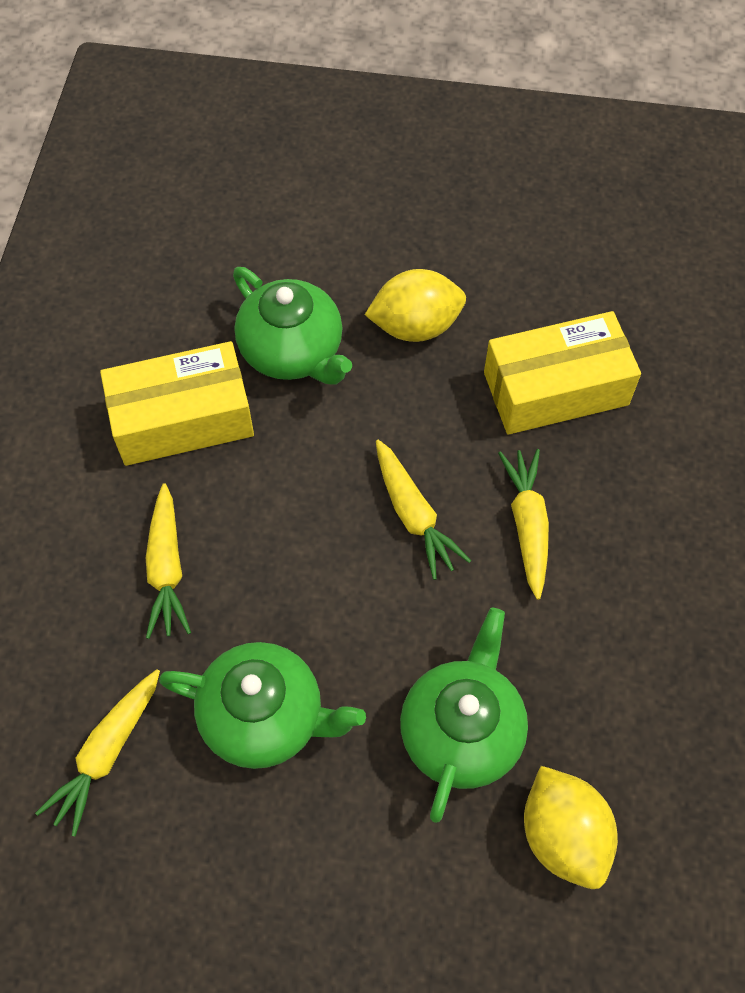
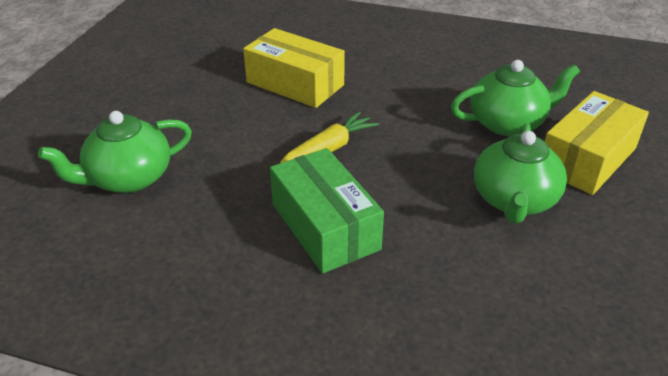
green box: 0 -> 1
yellow carrot: 4 -> 1
yellow lemon: 2 -> 0

